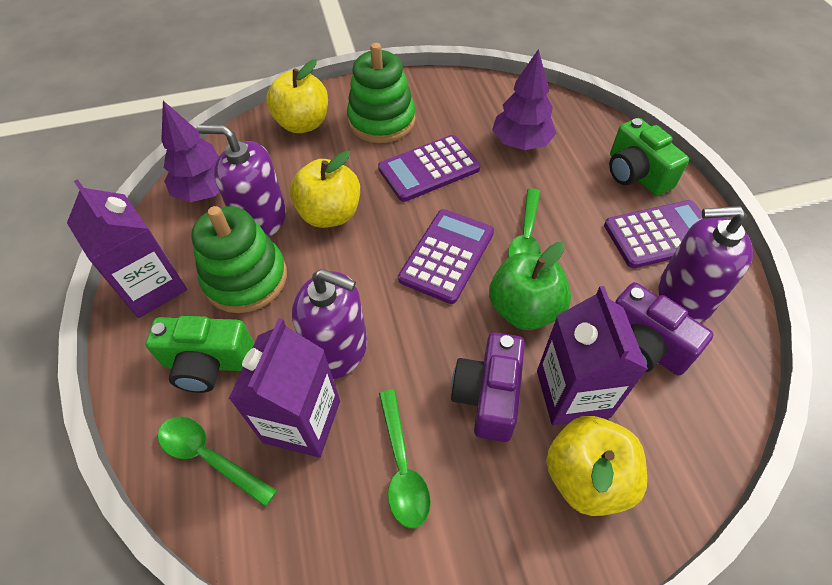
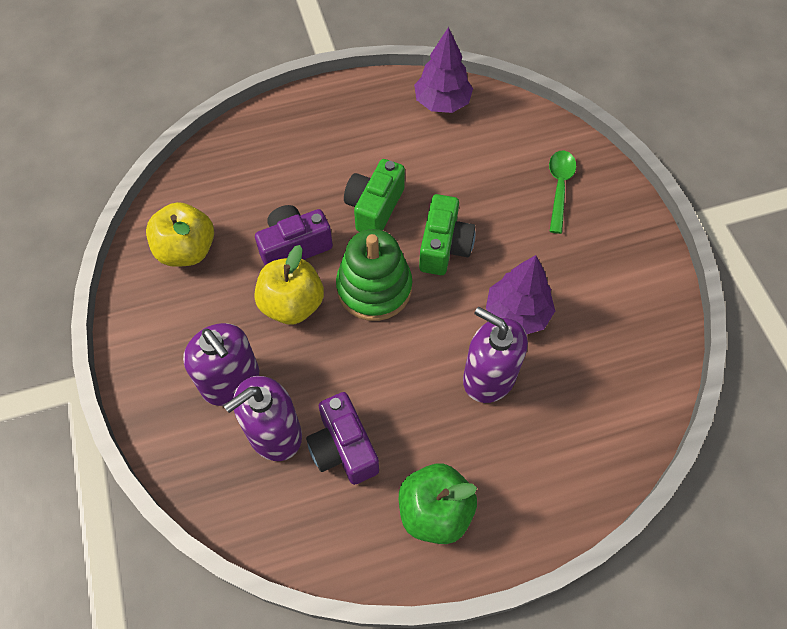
green spoon: 3 -> 1
green stacking toy: 2 -> 1
purple calculator: 3 -> 0
purple carton: 3 -> 0
yellow apple: 3 -> 2

